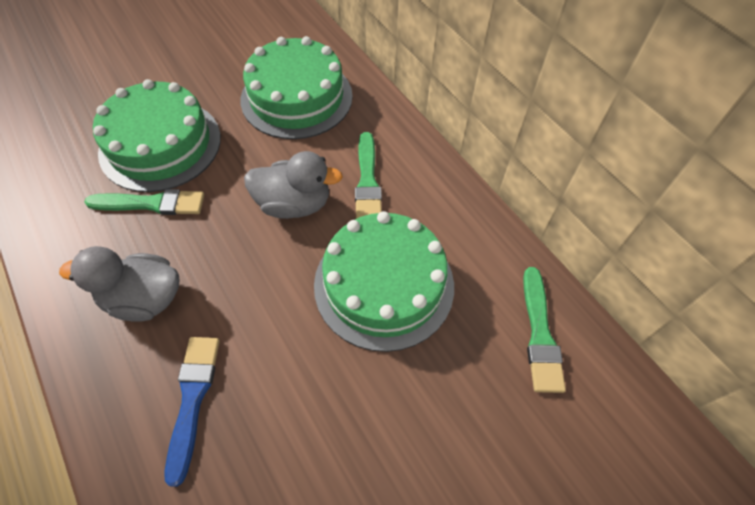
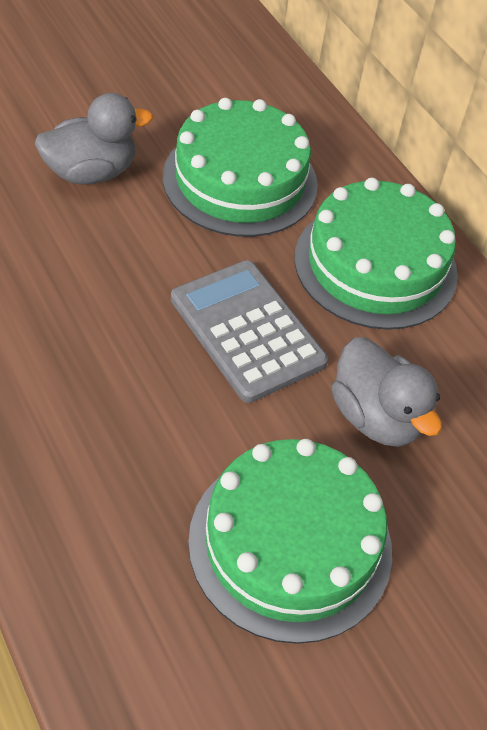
blue brush: 1 -> 0
green brush: 3 -> 0
grey calculator: 0 -> 1

